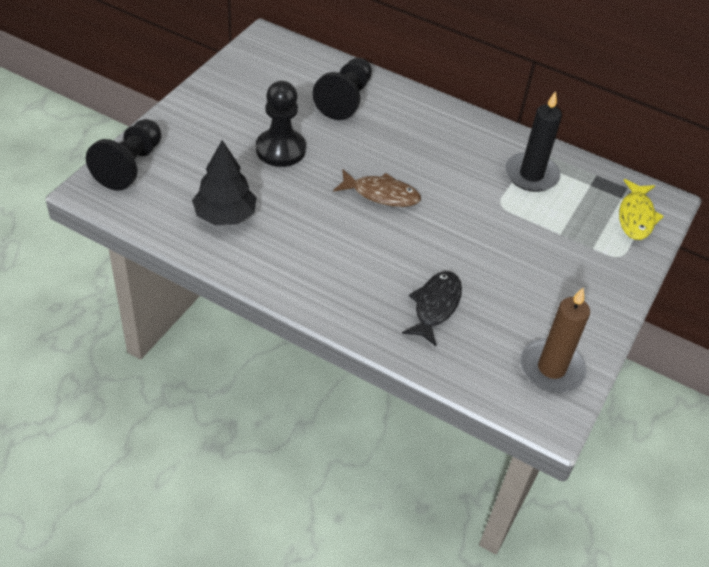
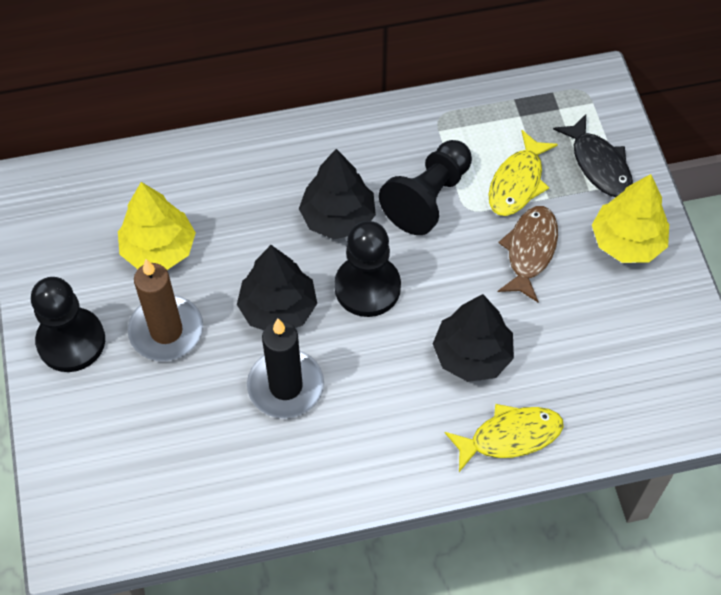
black tree: 1 -> 3
yellow fish: 1 -> 2
yellow tree: 0 -> 2

